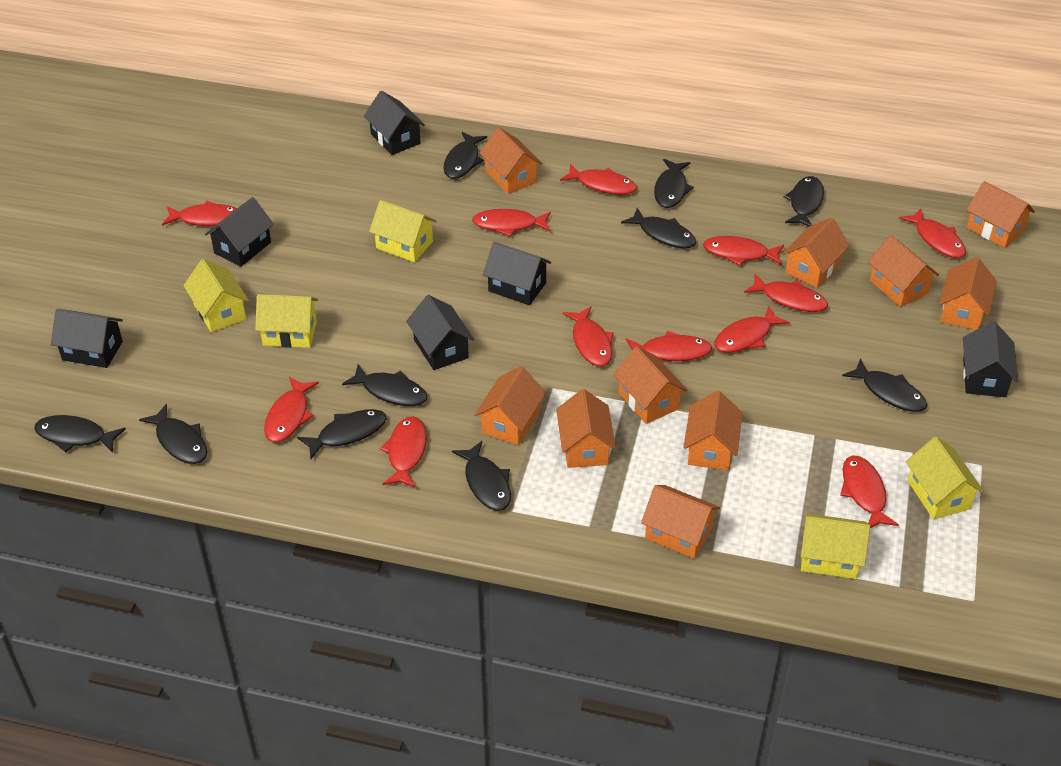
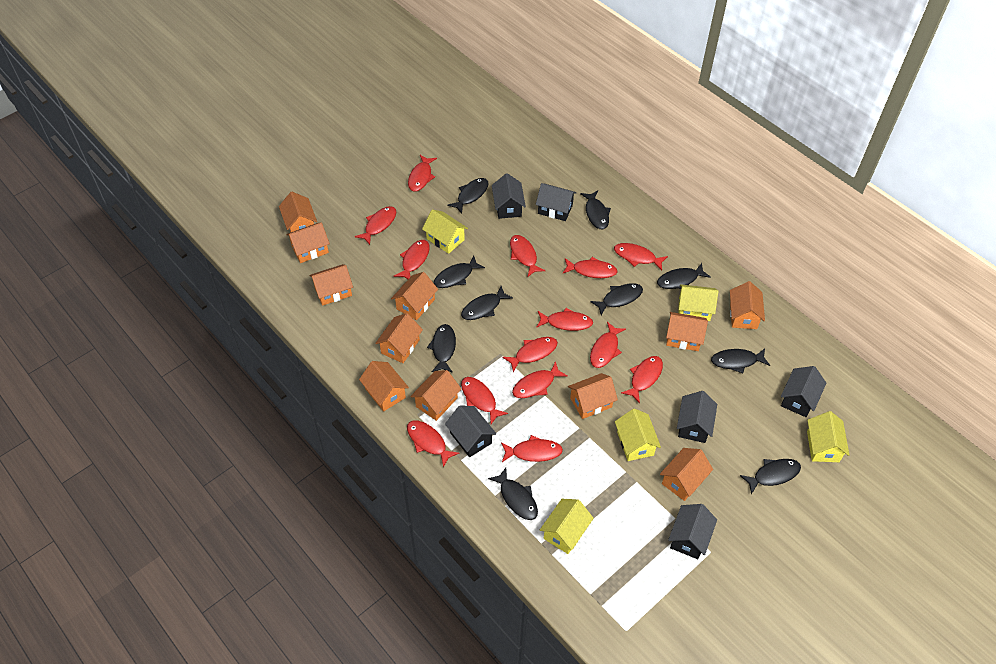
orange house: 10 -> 11
red fish: 12 -> 14

